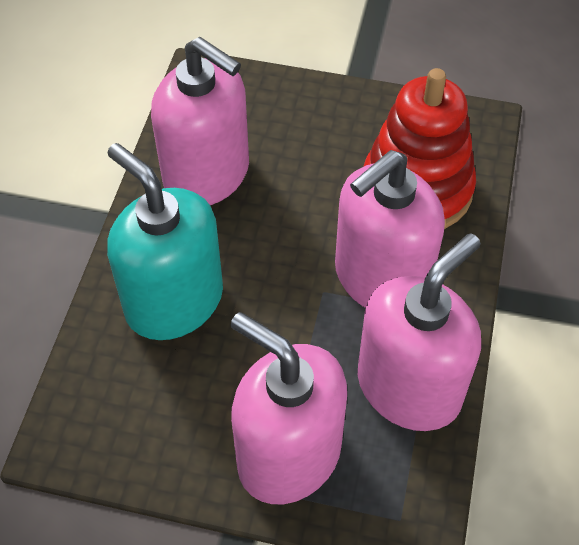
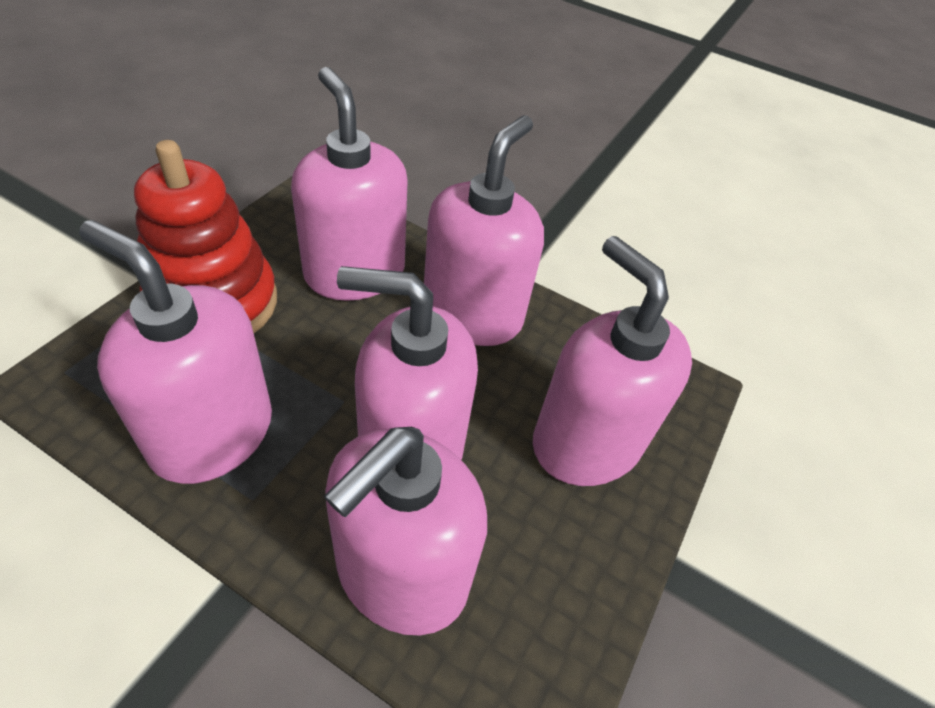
pink soap dispenser: 4 -> 6
turquoise soap dispenser: 1 -> 0

